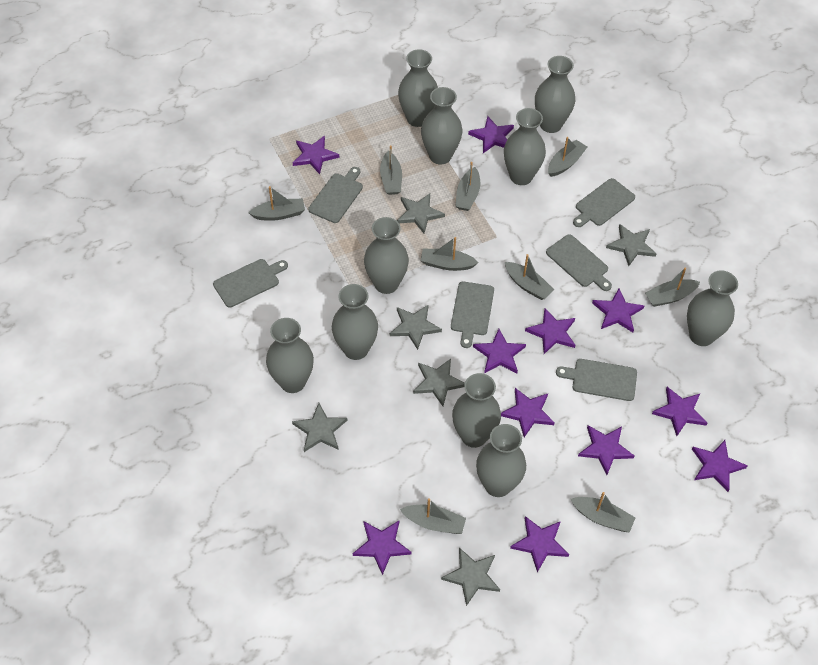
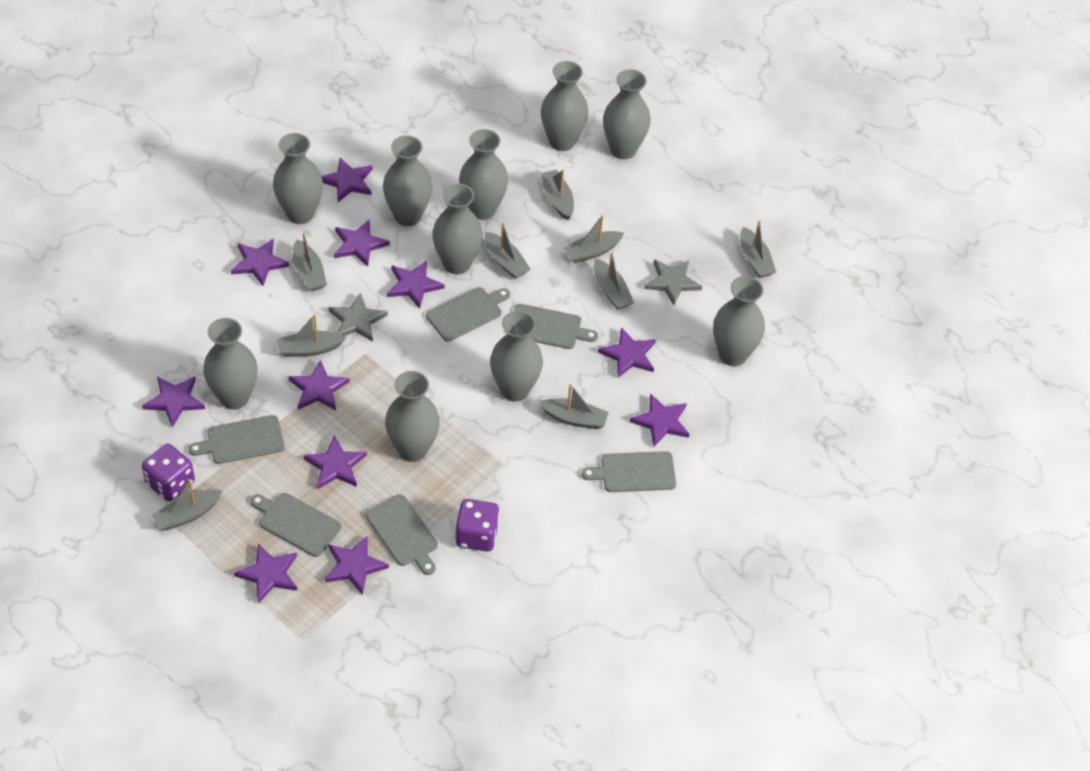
grey star: 6 -> 2
purple dice: 0 -> 2

